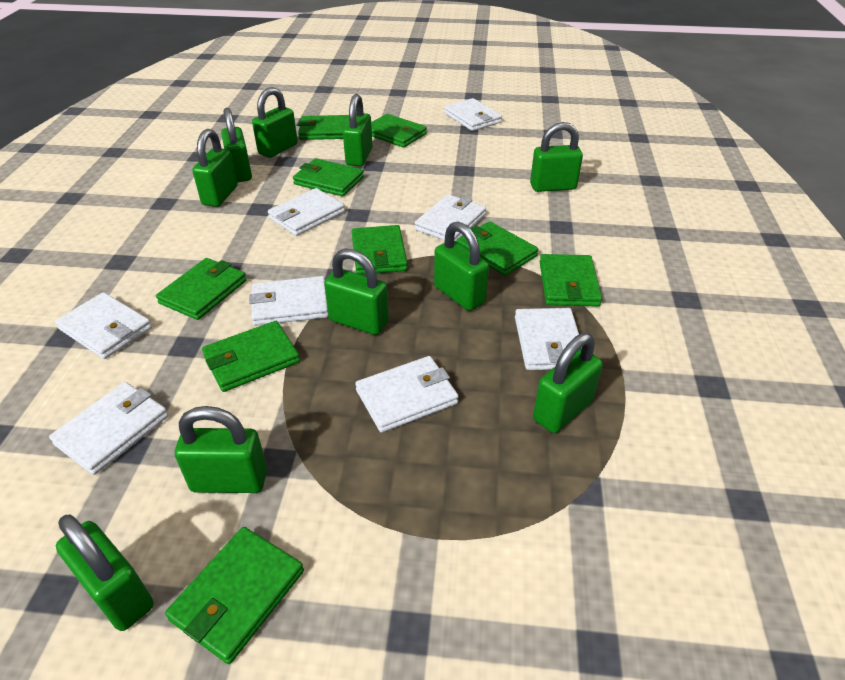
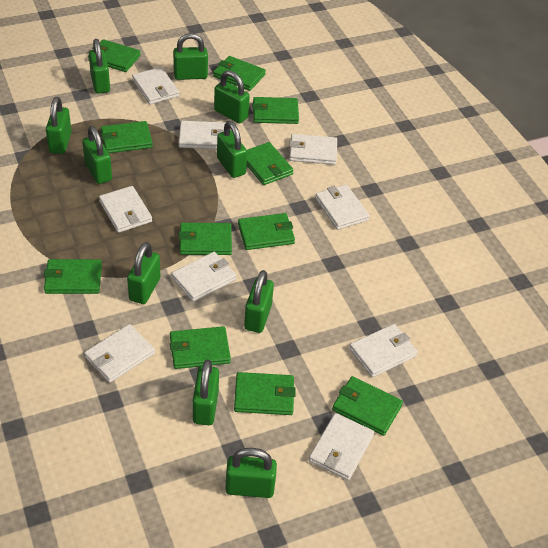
green wallet: 9 -> 11
white wallet: 8 -> 9

